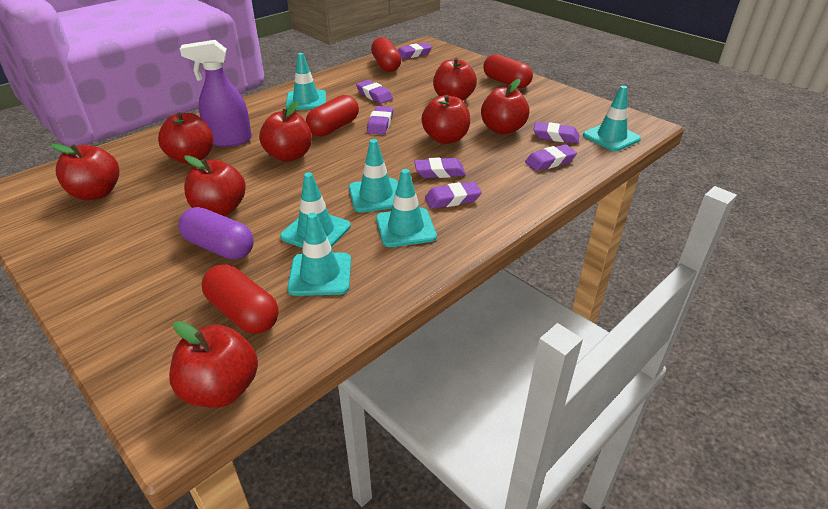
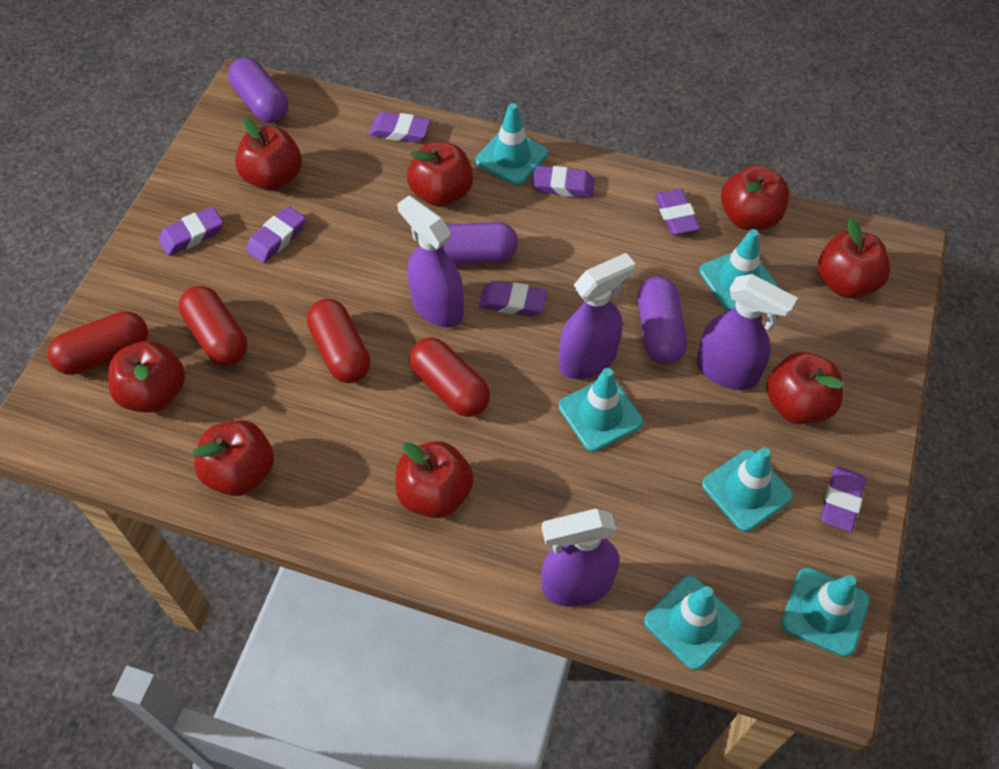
purple capsule: 1 -> 3
purple spray bottle: 1 -> 4

